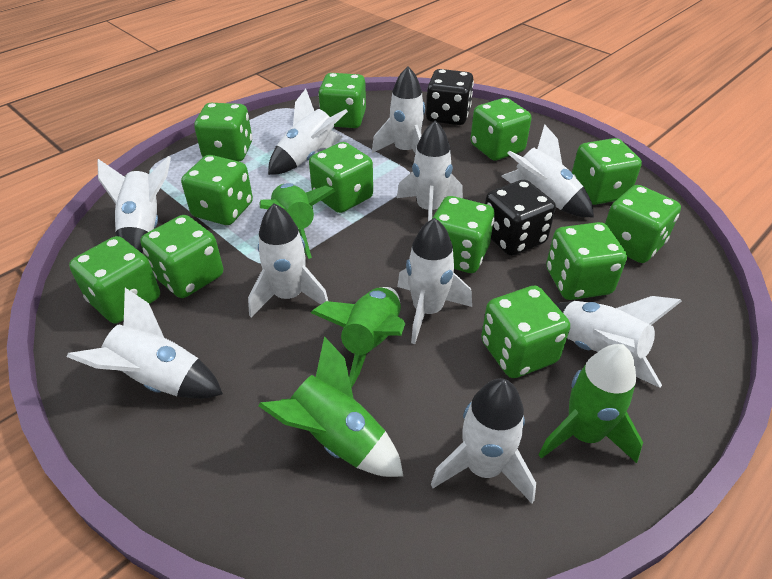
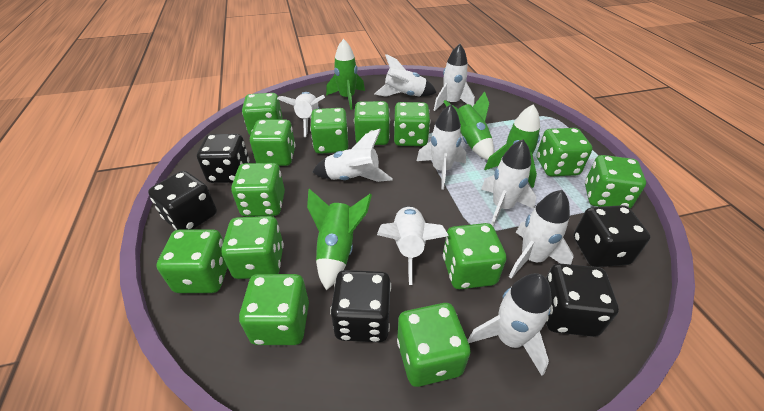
black dice: 2 -> 5
green dice: 12 -> 13
white rocket: 10 -> 9

